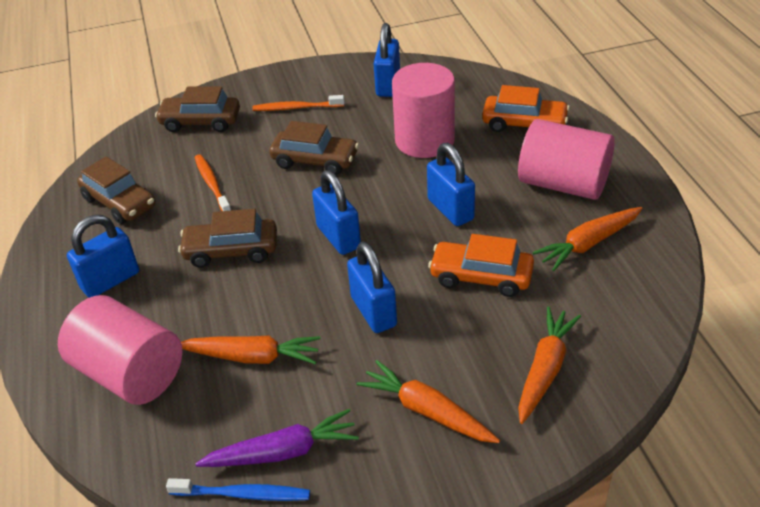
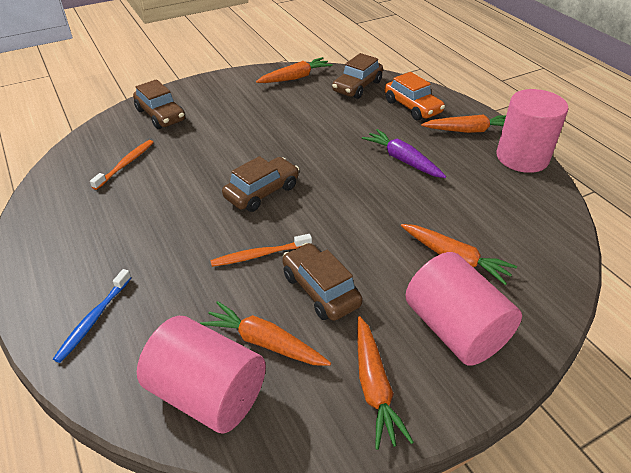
blue padlock: 5 -> 0
orange car: 2 -> 1
orange carrot: 4 -> 5

